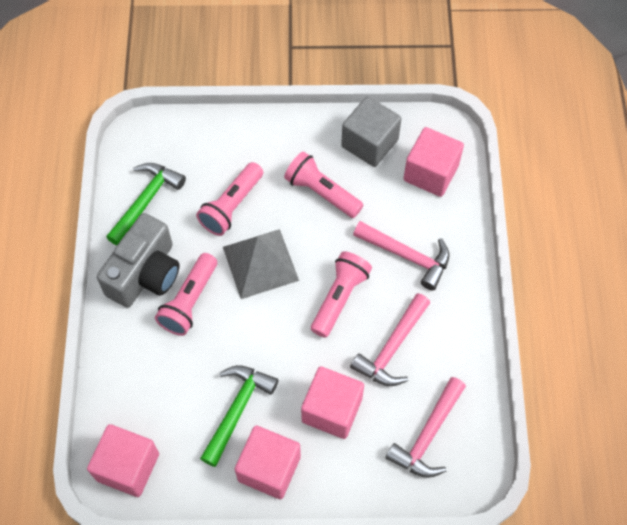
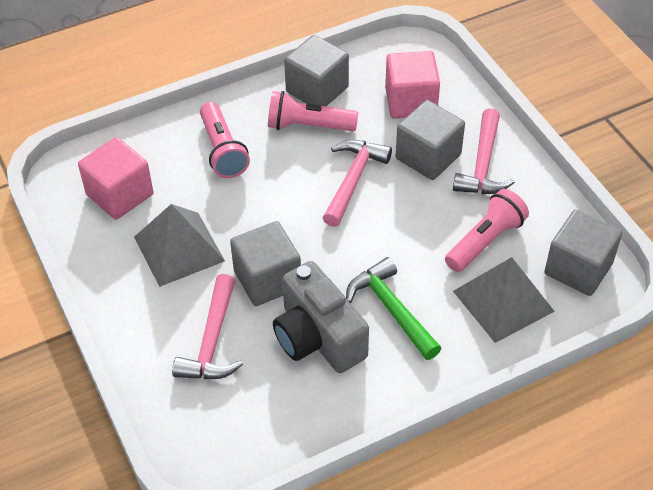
green hammer: 2 -> 1
grey cube: 1 -> 4
grey pyramid: 1 -> 2
pink cube: 4 -> 2
pink flashlight: 4 -> 3

